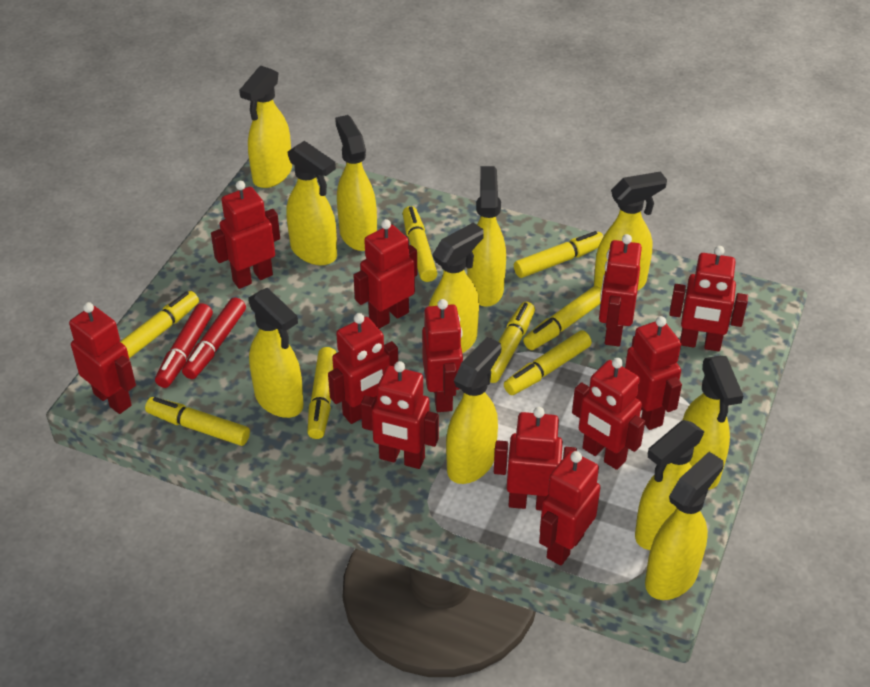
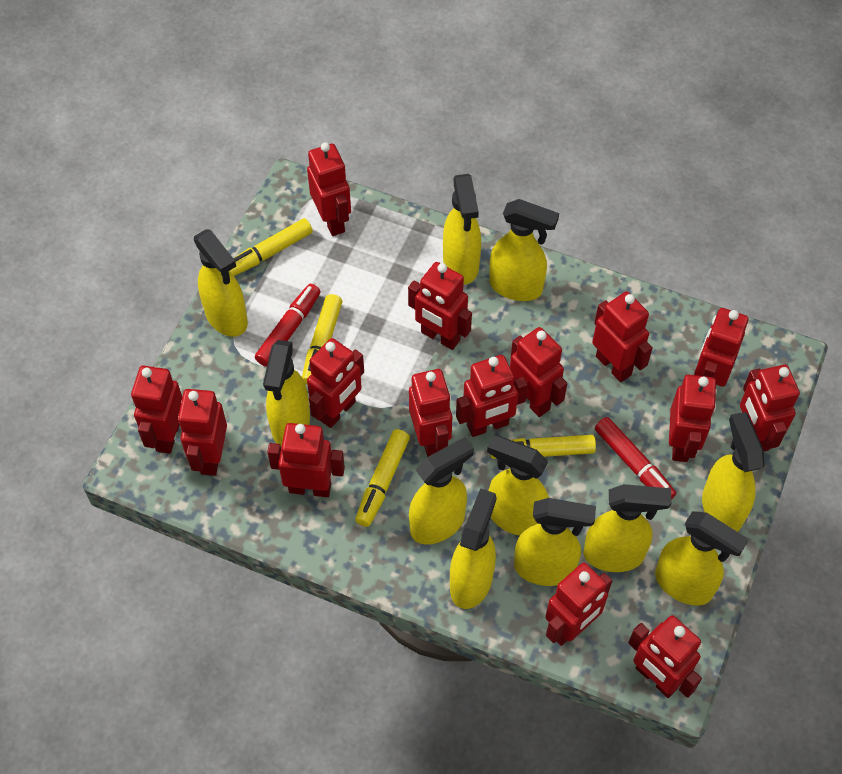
red robot: 12 -> 15
yellow marker: 8 -> 4

